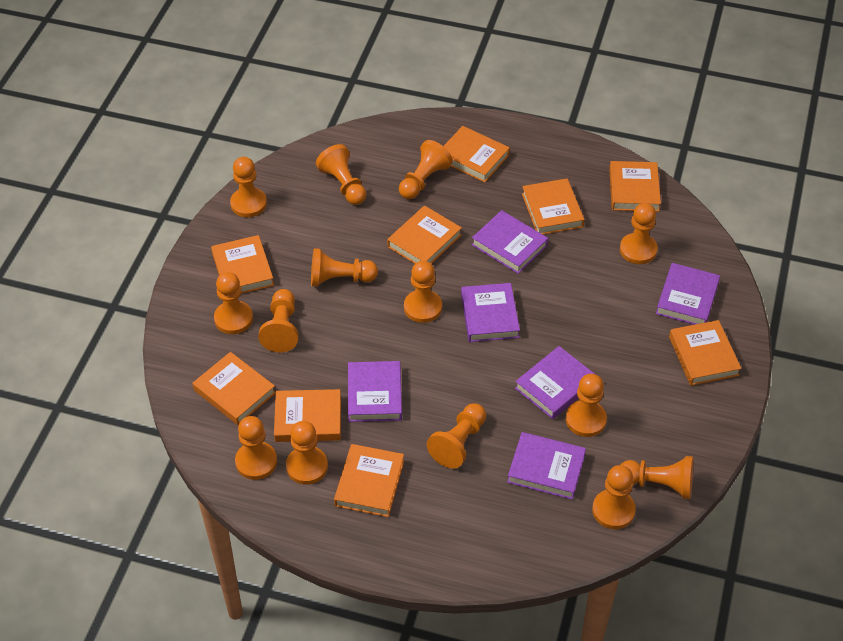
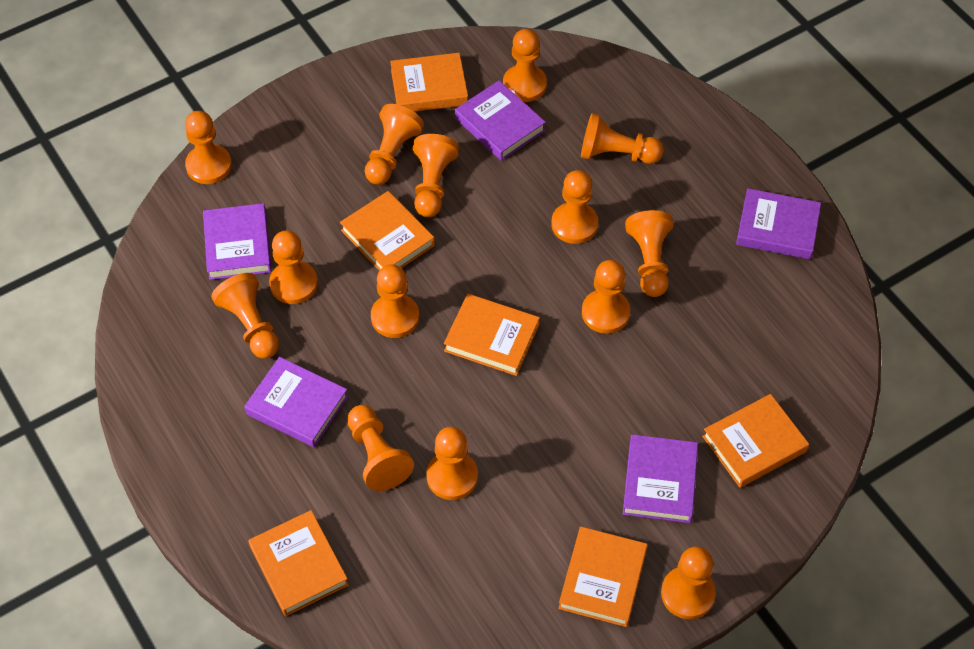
orange book: 9 -> 6
purple book: 6 -> 5

